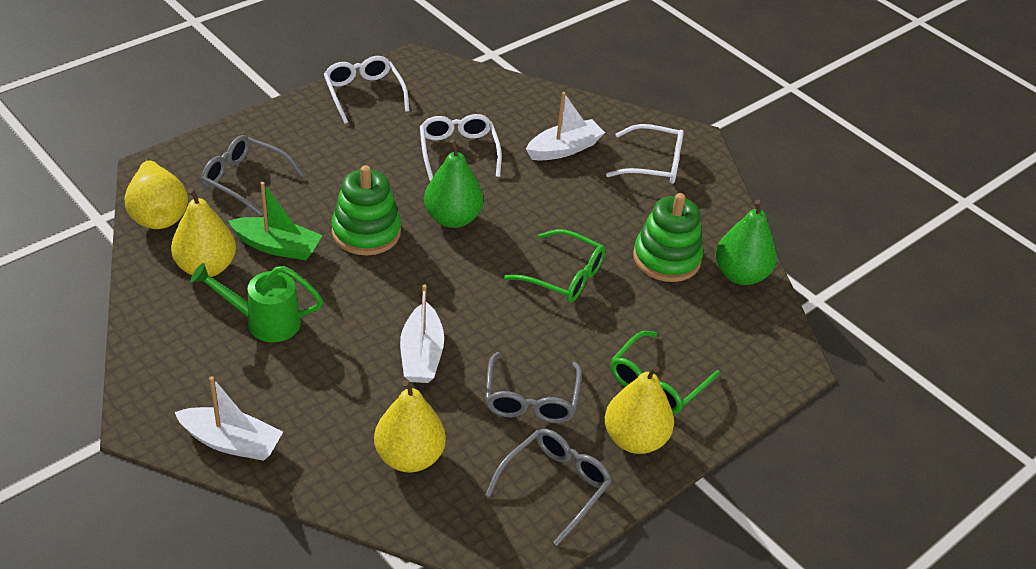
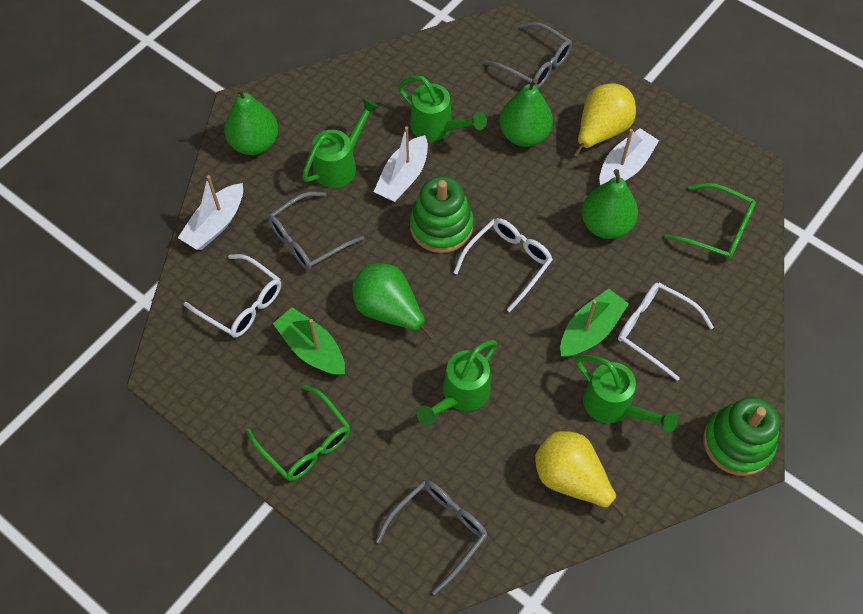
green boat: 1 -> 2
green pear: 2 -> 4
green watering can: 1 -> 4
yellow pear: 4 -> 2

